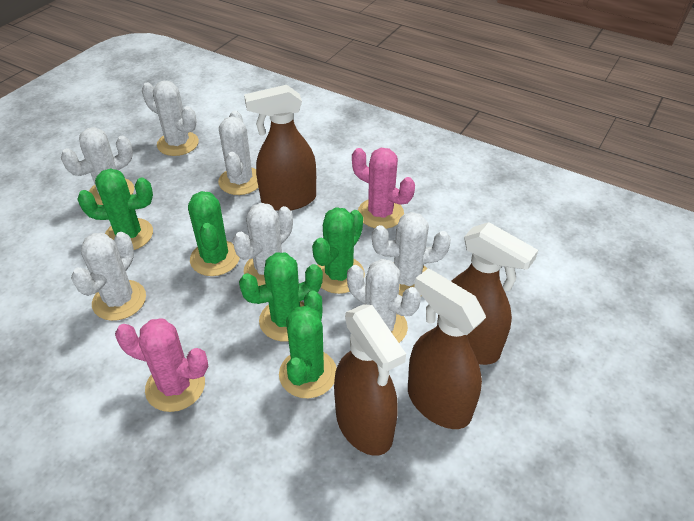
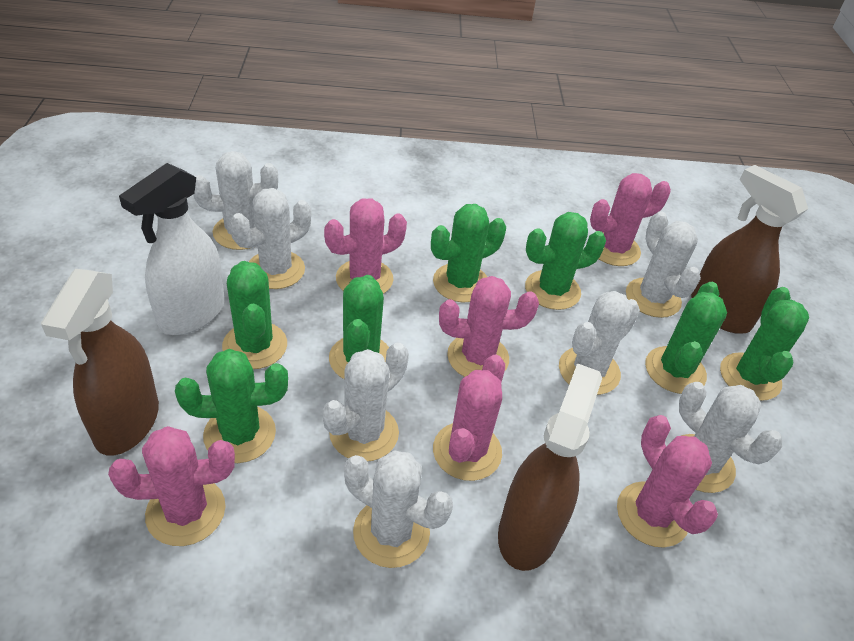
brown spray bottle: 4 -> 3
green cactus: 5 -> 7
pink cactus: 2 -> 6
white spray bottle: 0 -> 1

